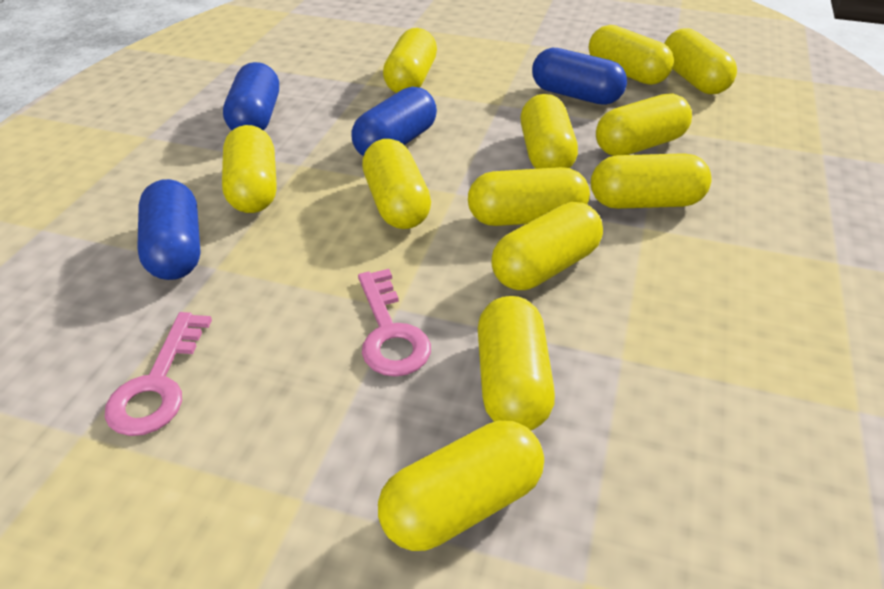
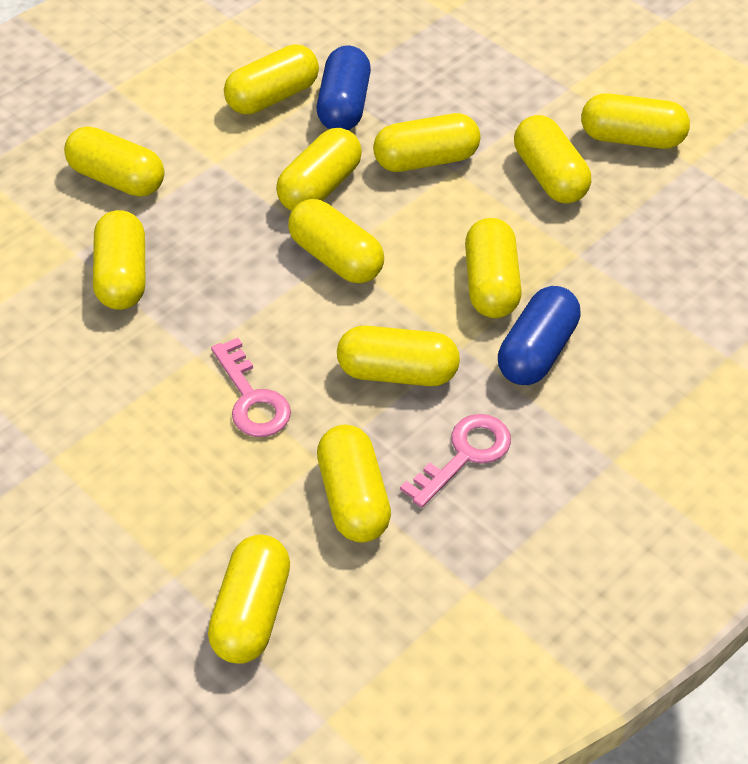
blue capsule: 4 -> 2

